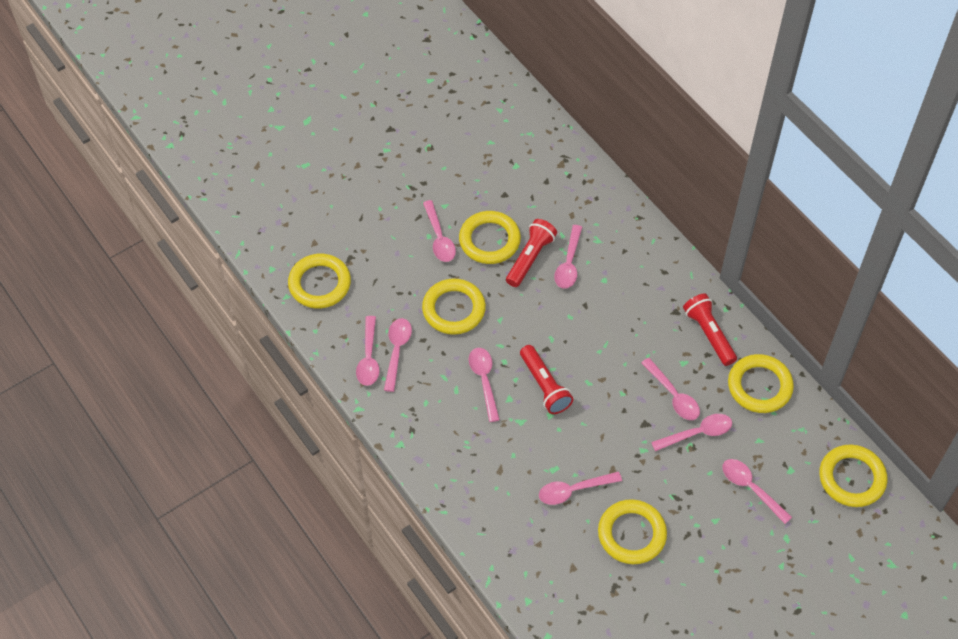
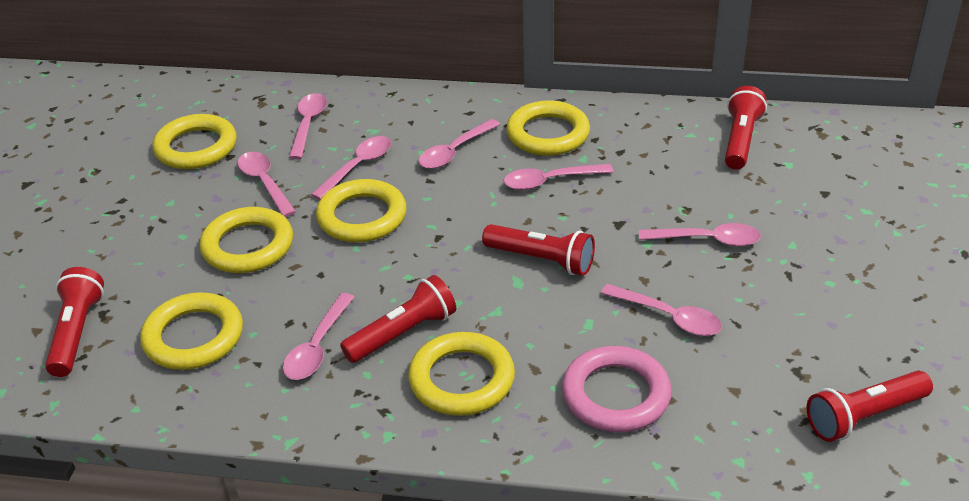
pink ring: 0 -> 1
pink spoon: 9 -> 8
red flashlight: 3 -> 5

